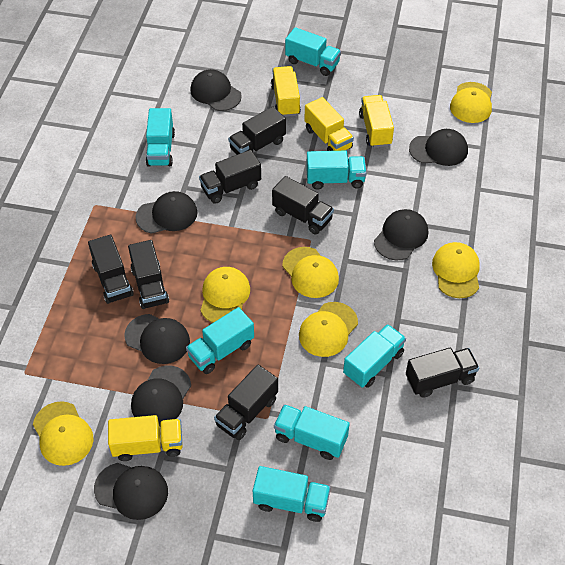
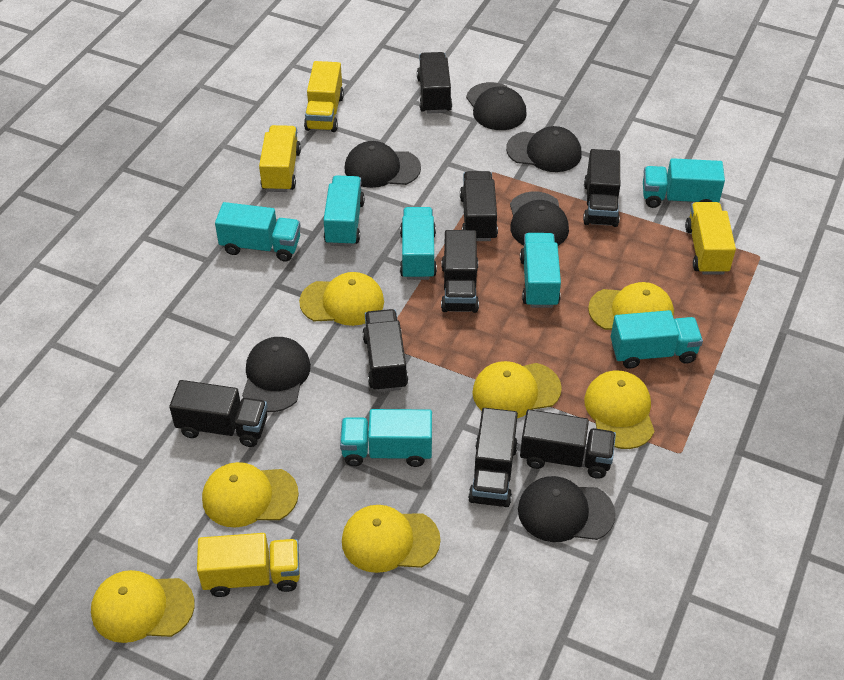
black cap: 7 -> 6
black truck: 7 -> 8
yellow cap: 6 -> 7

